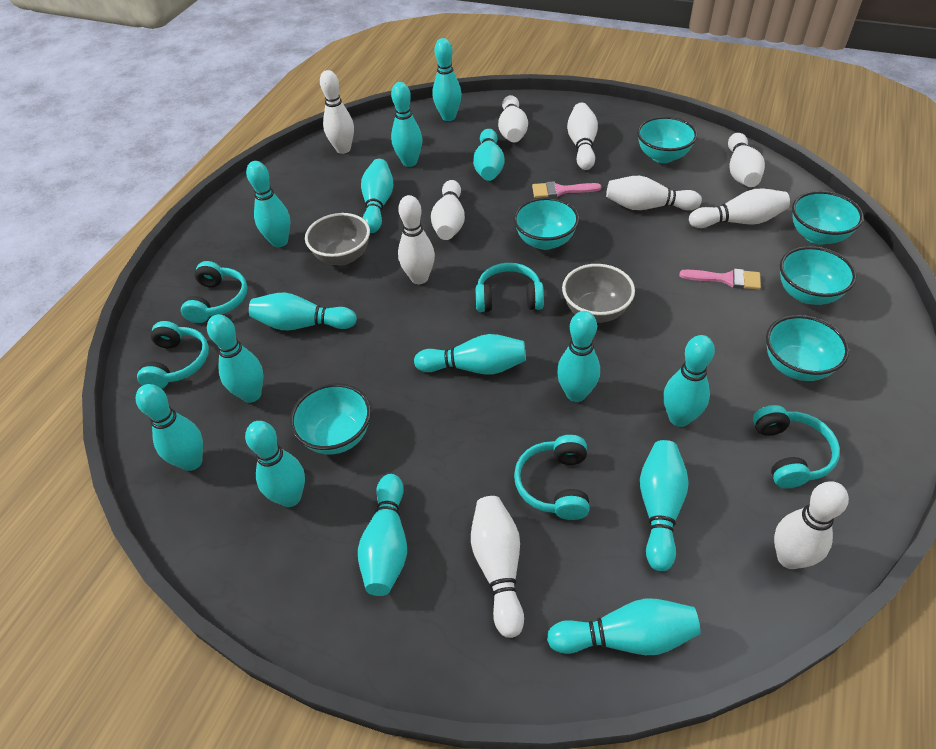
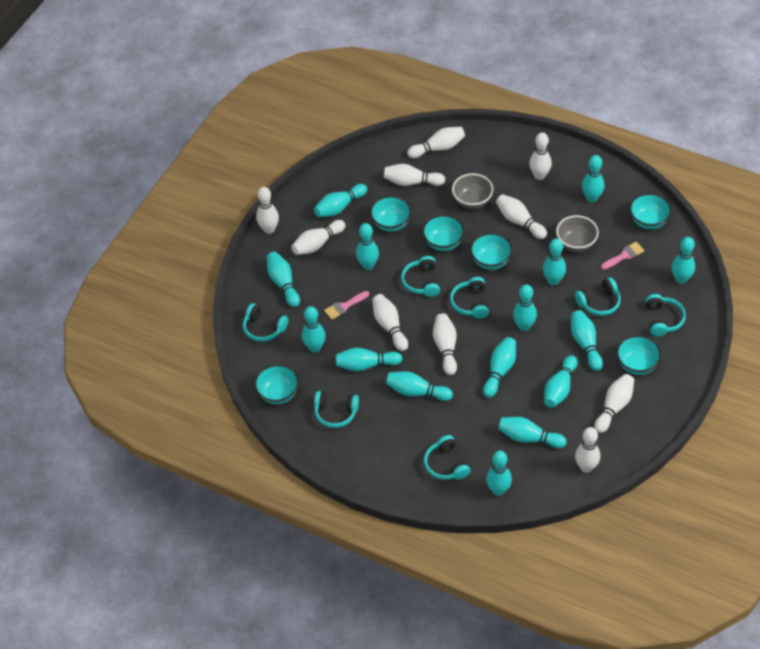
turquoise headphones: 5 -> 7

